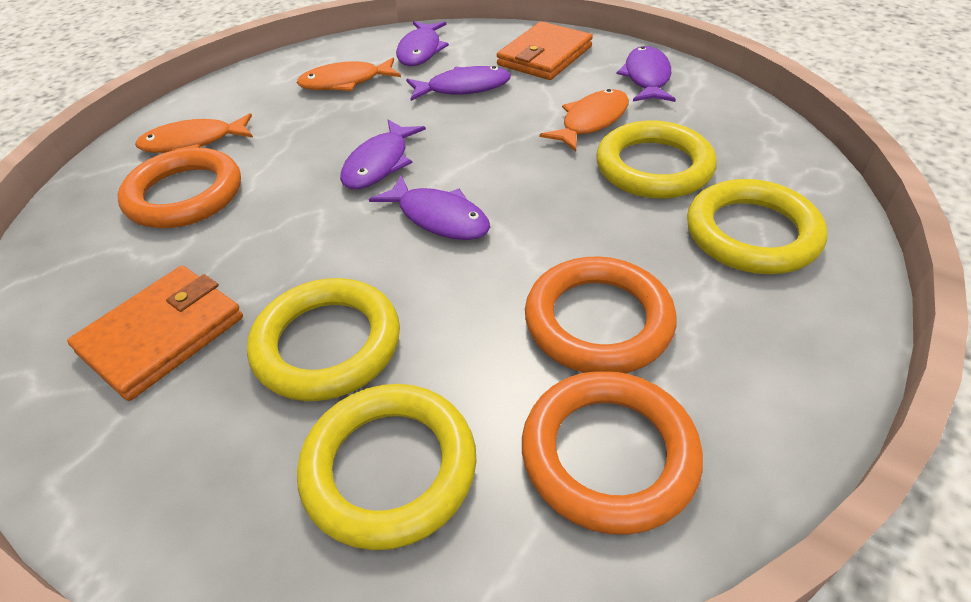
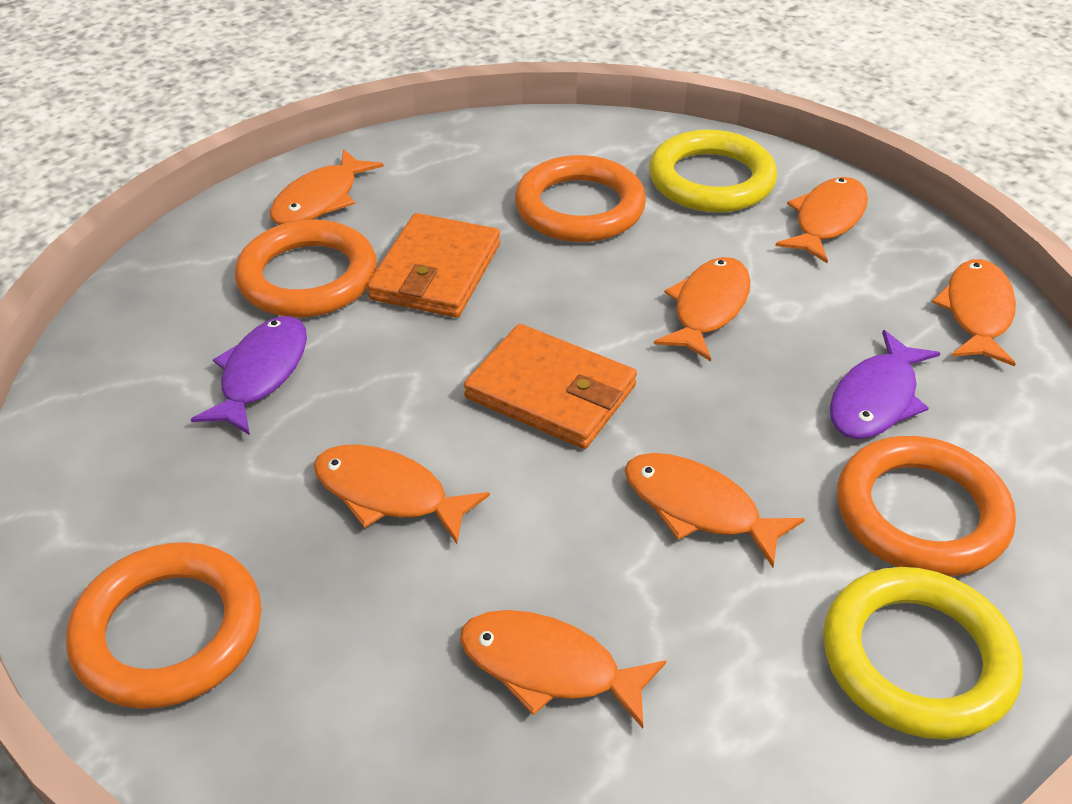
orange fish: 3 -> 7
orange ring: 3 -> 4
purple fish: 5 -> 2
yellow ring: 4 -> 2

